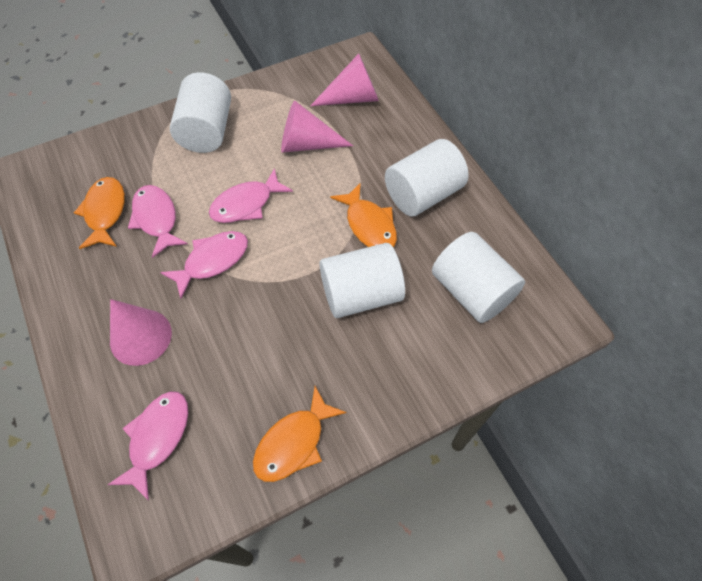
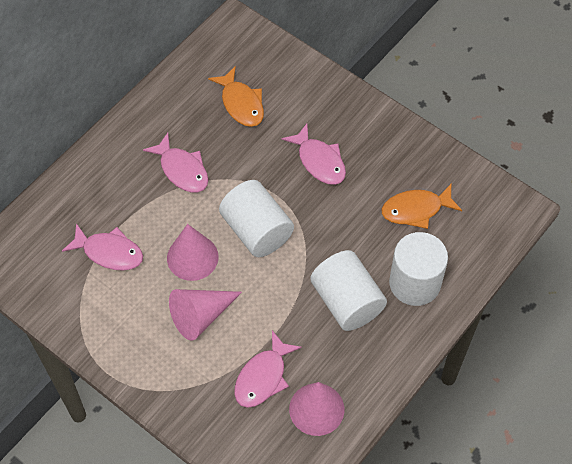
orange fish: 3 -> 2
white cylinder: 4 -> 3

